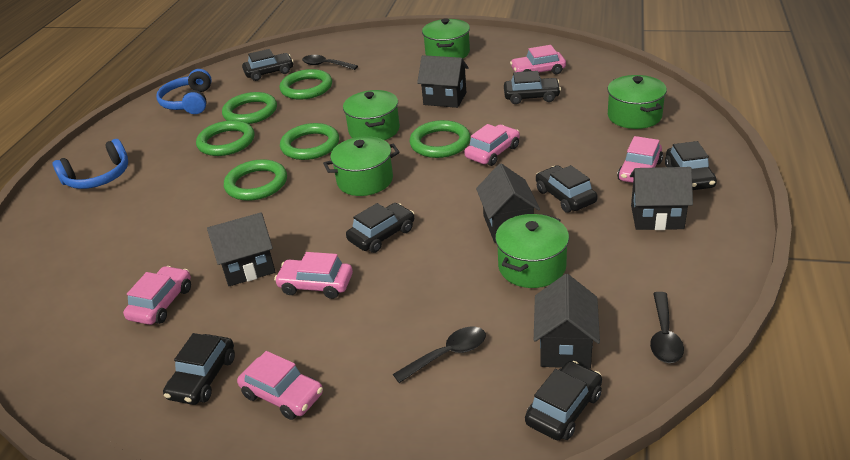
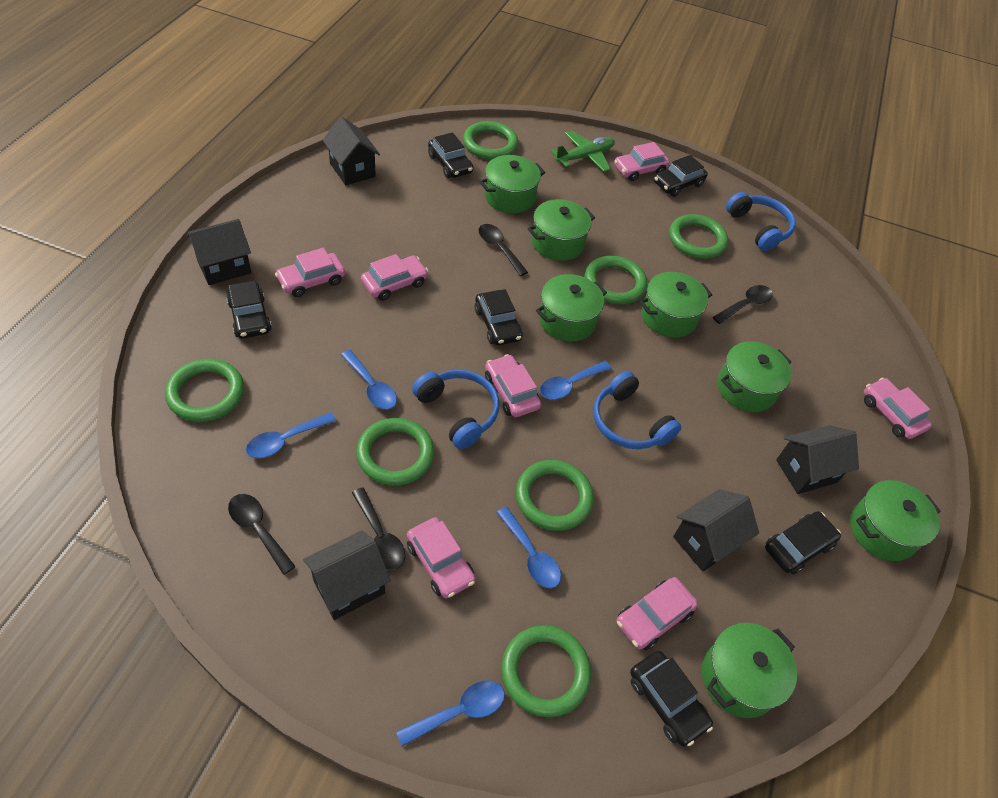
black car: 7 -> 6
black spoon: 3 -> 4
blue headphones: 2 -> 3
blue spoon: 0 -> 5
green plane: 0 -> 1
green pot: 5 -> 7
green ring: 6 -> 7
pink car: 6 -> 7

